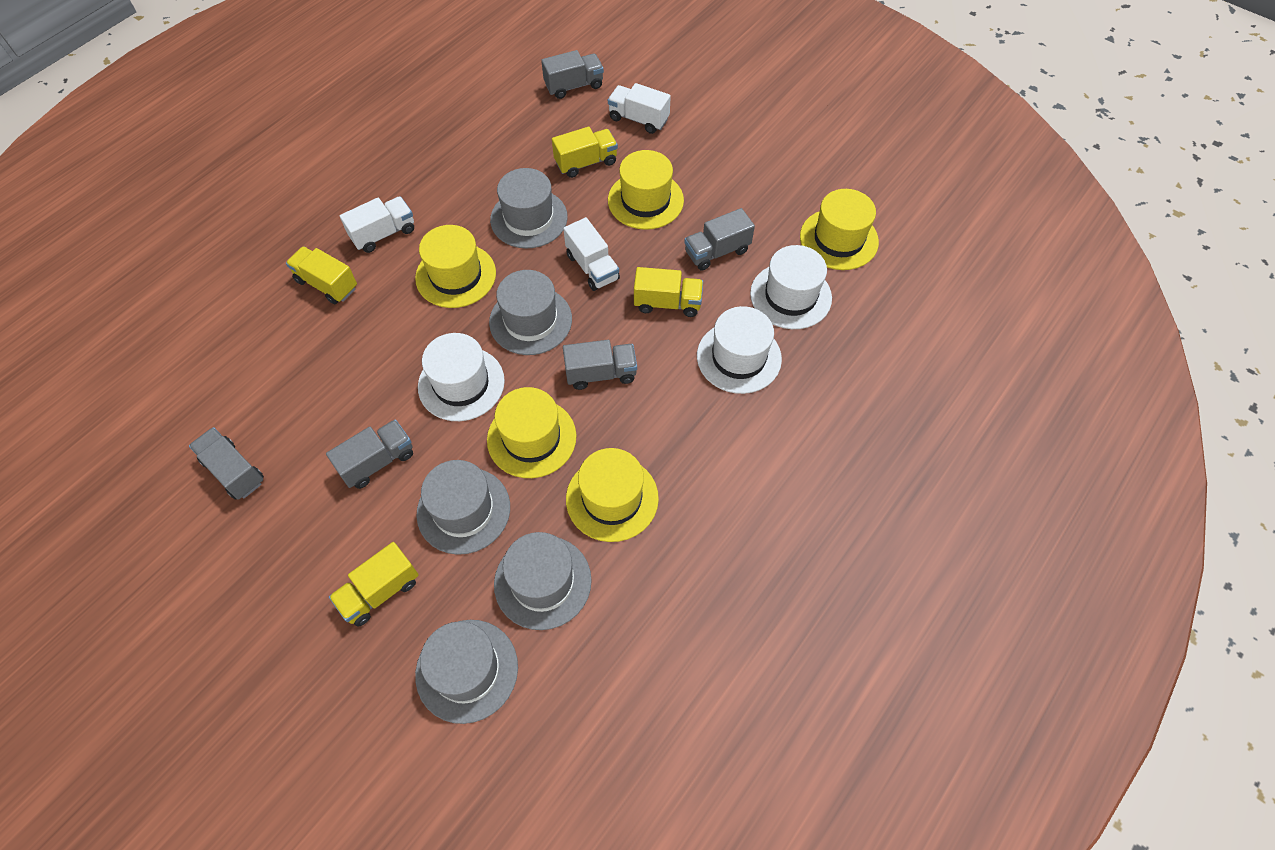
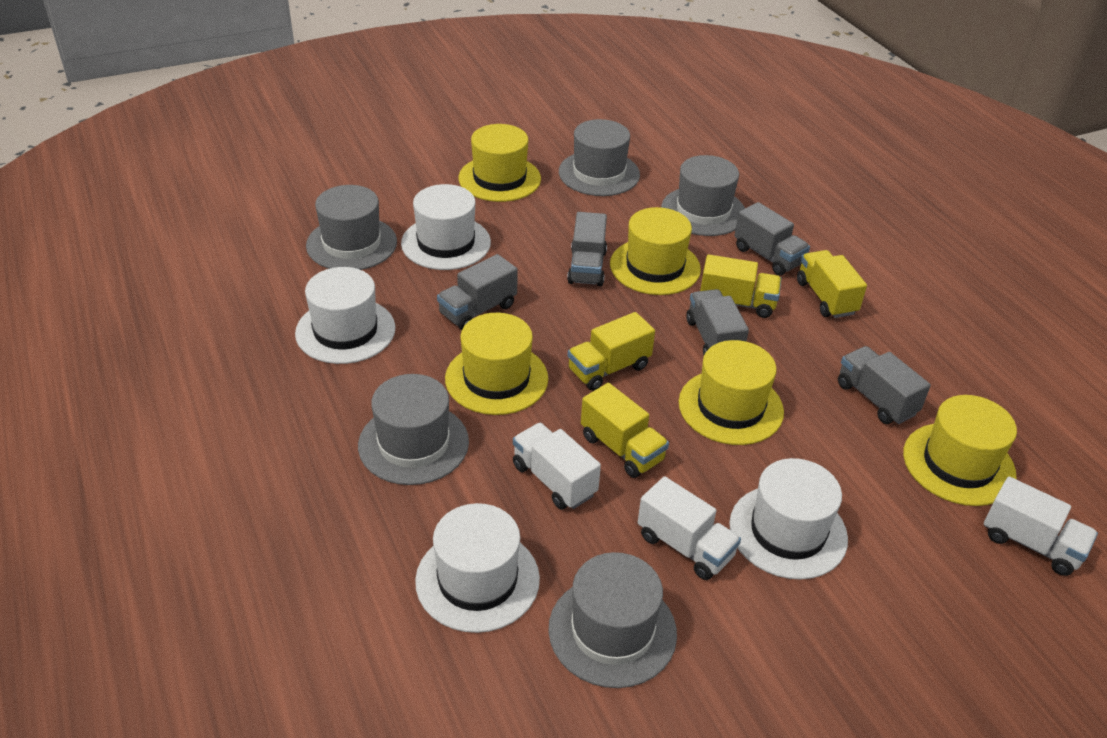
white hat: 3 -> 4

